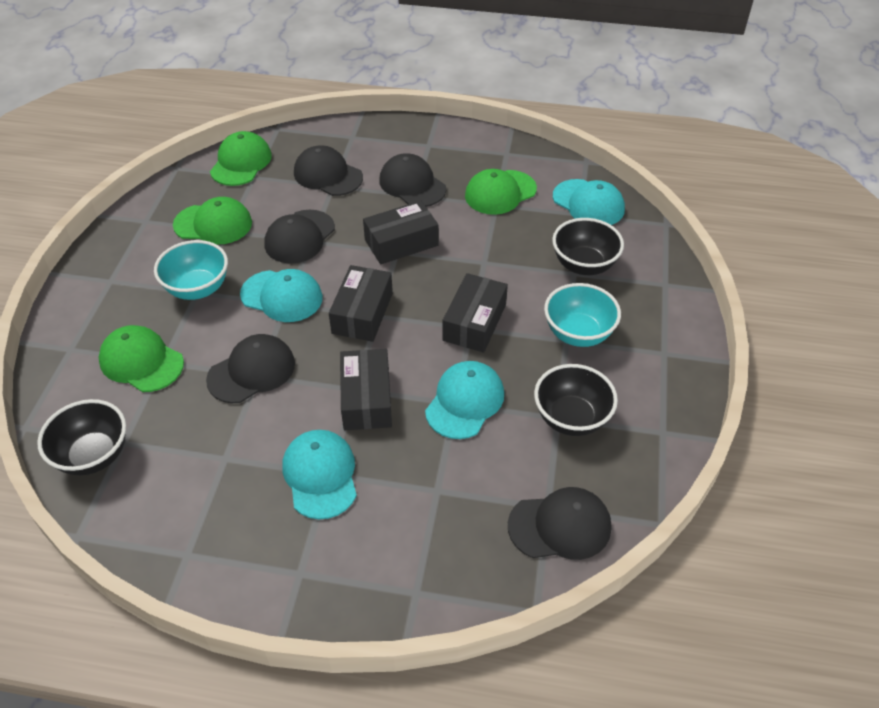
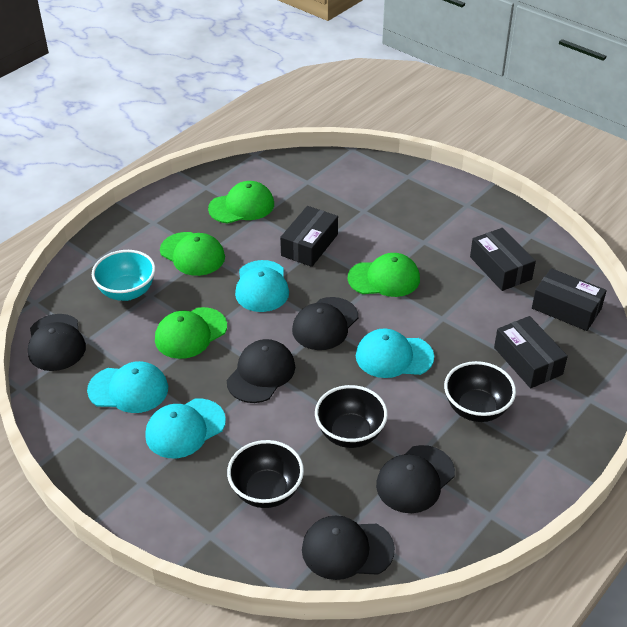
turquoise bowl: 2 -> 1

